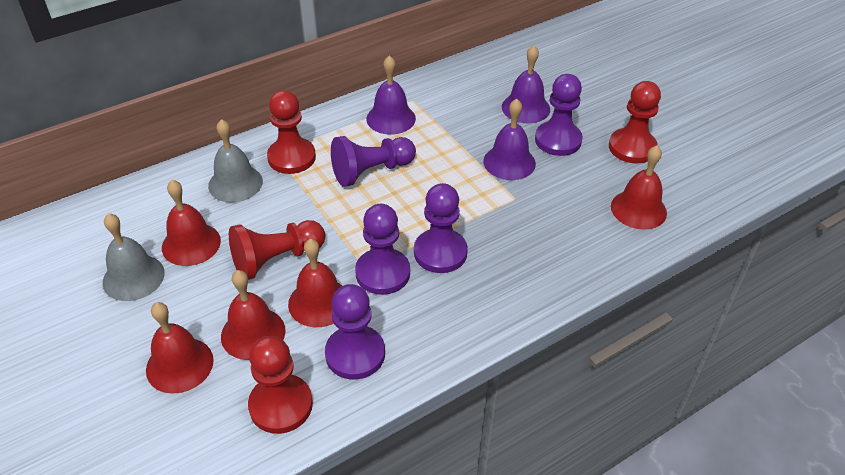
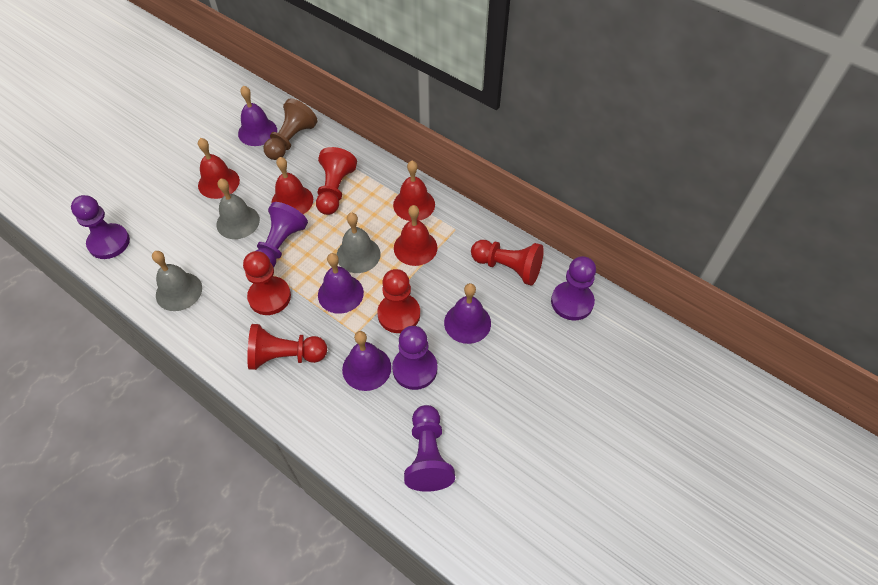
brown pawn: 0 -> 1
grey bell: 2 -> 3
purple bell: 3 -> 4
red bell: 5 -> 4
red pawn: 4 -> 5

